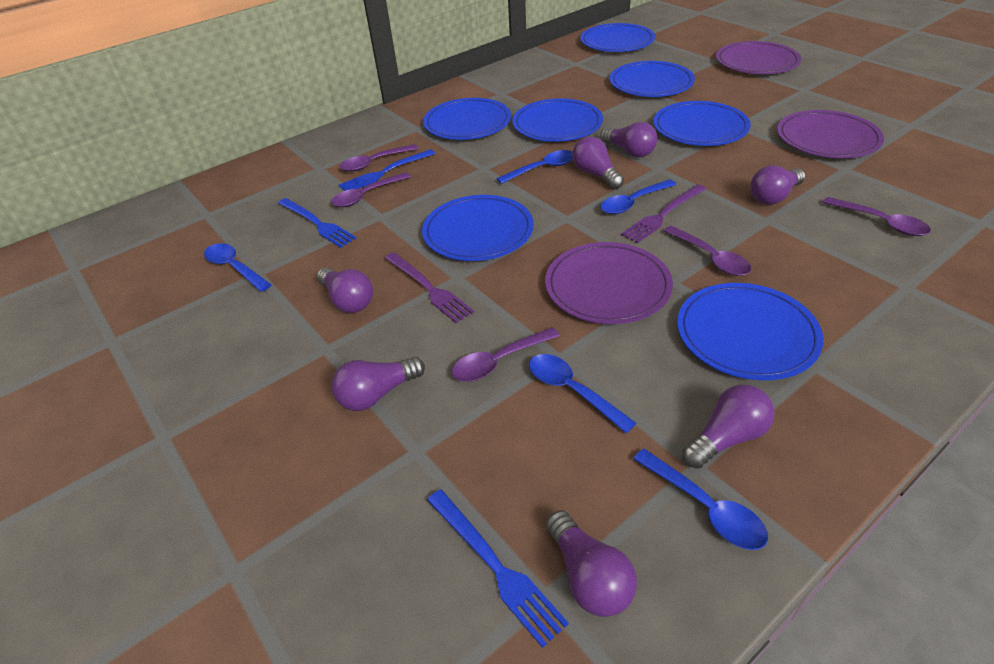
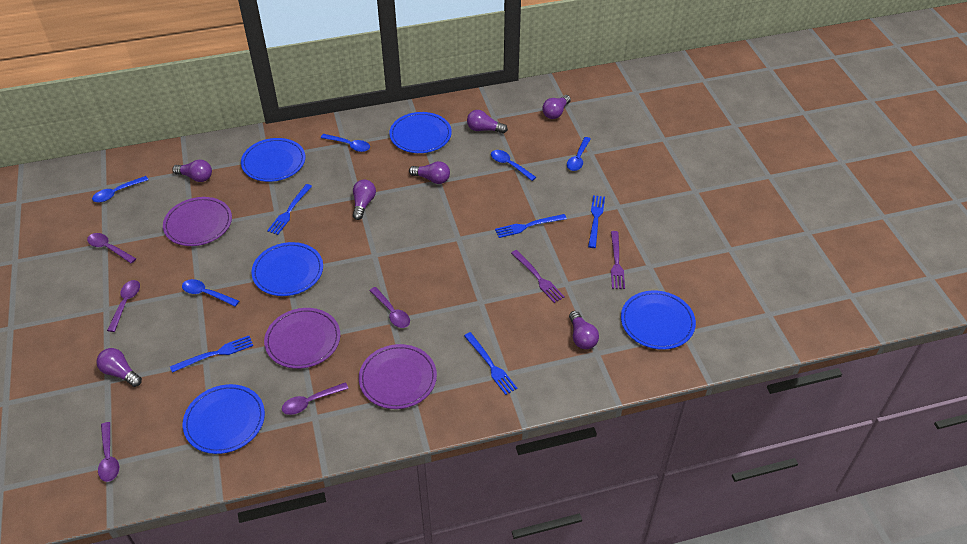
blue fork: 3 -> 5
blue plate: 7 -> 5

